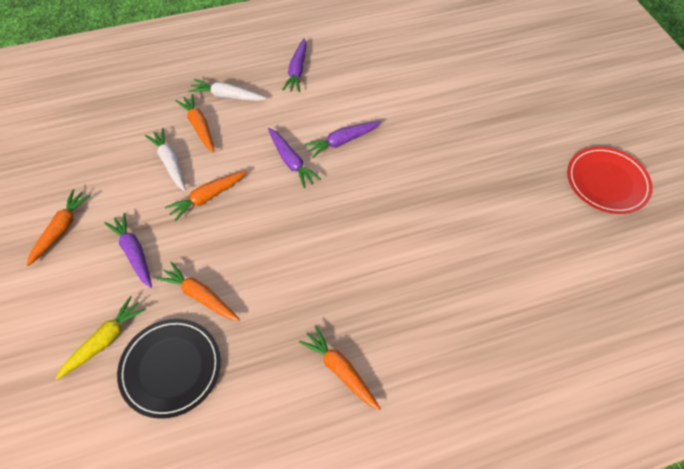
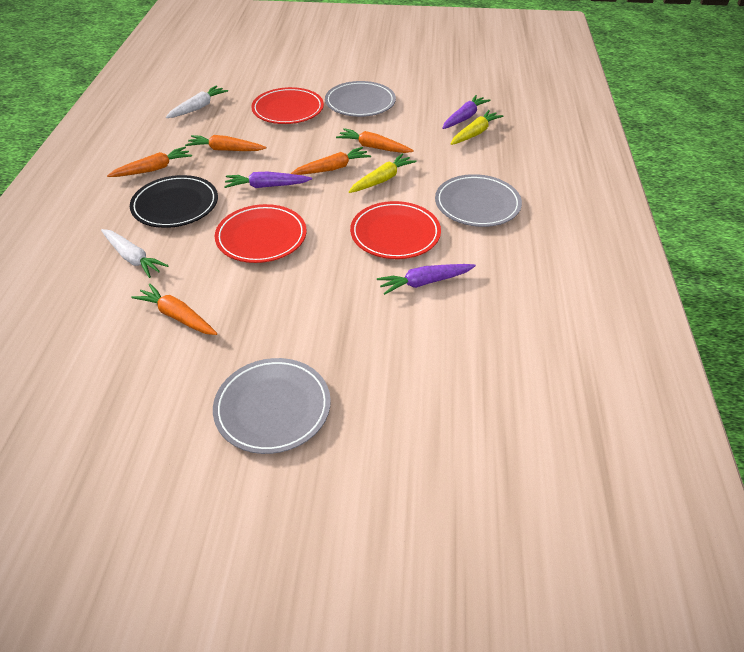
grey plate: 0 -> 3
purple carrot: 4 -> 3
red plate: 1 -> 3
yellow carrot: 1 -> 2

